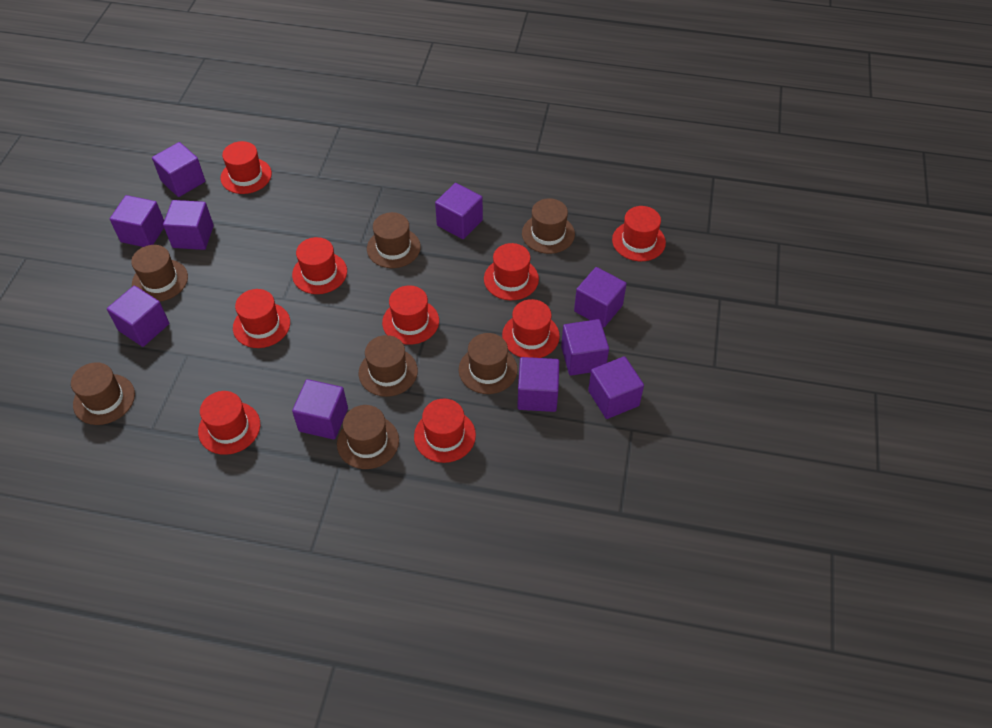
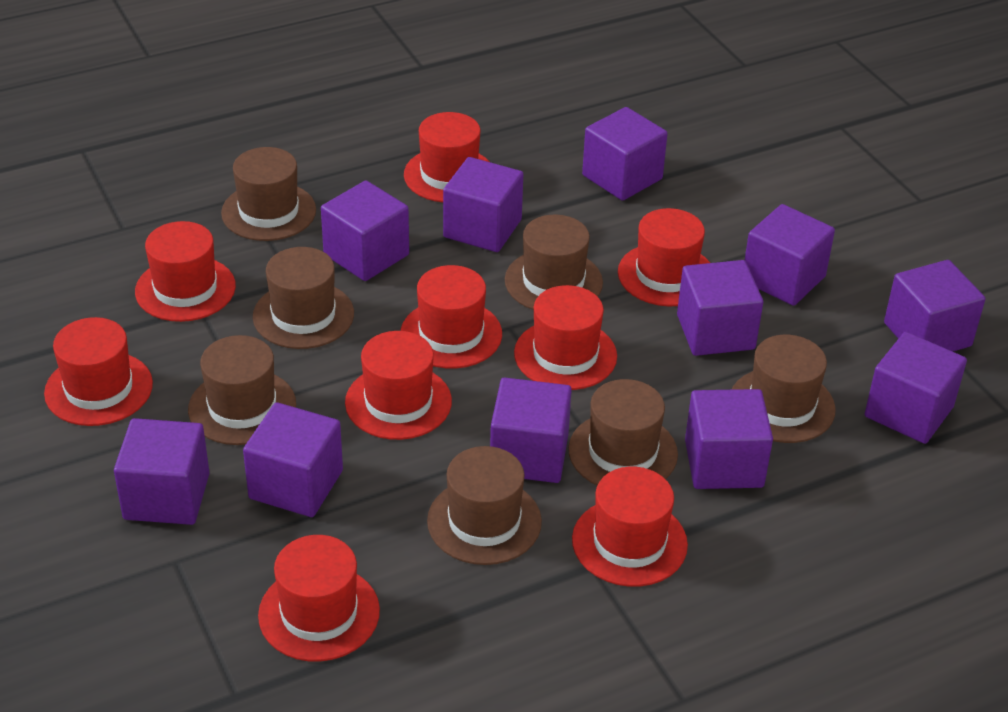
purple cube: 10 -> 11

